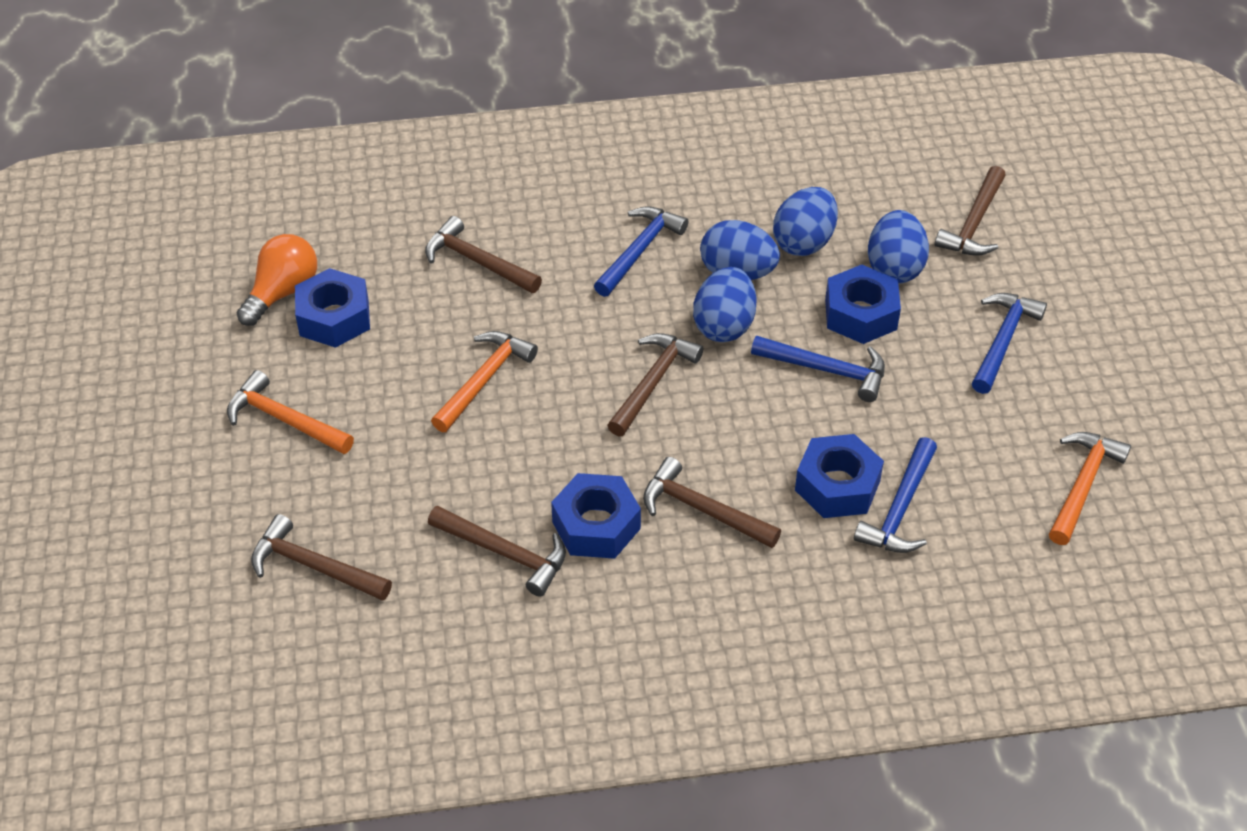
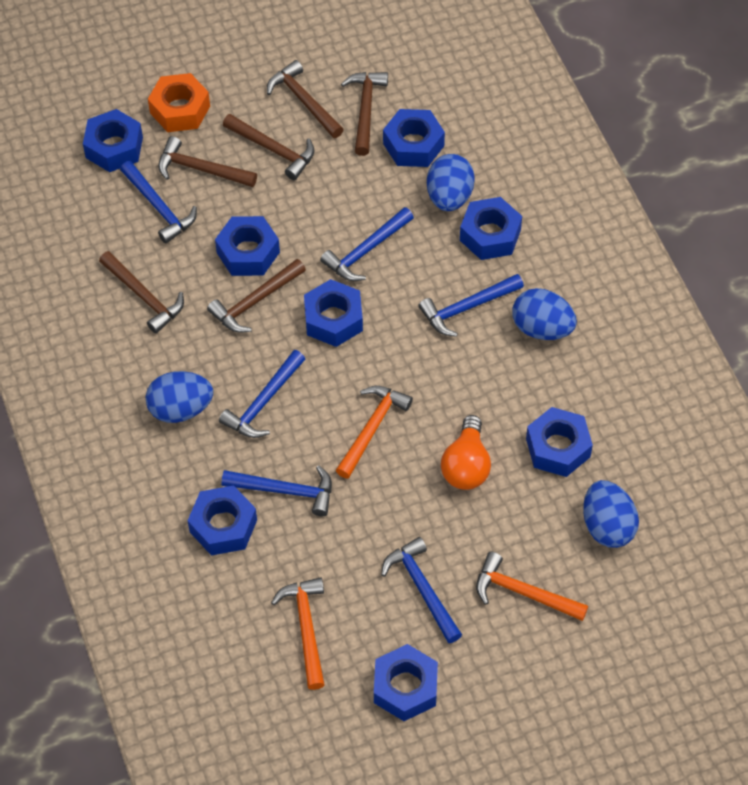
blue hammer: 4 -> 6
blue nut: 4 -> 8
orange nut: 0 -> 1

